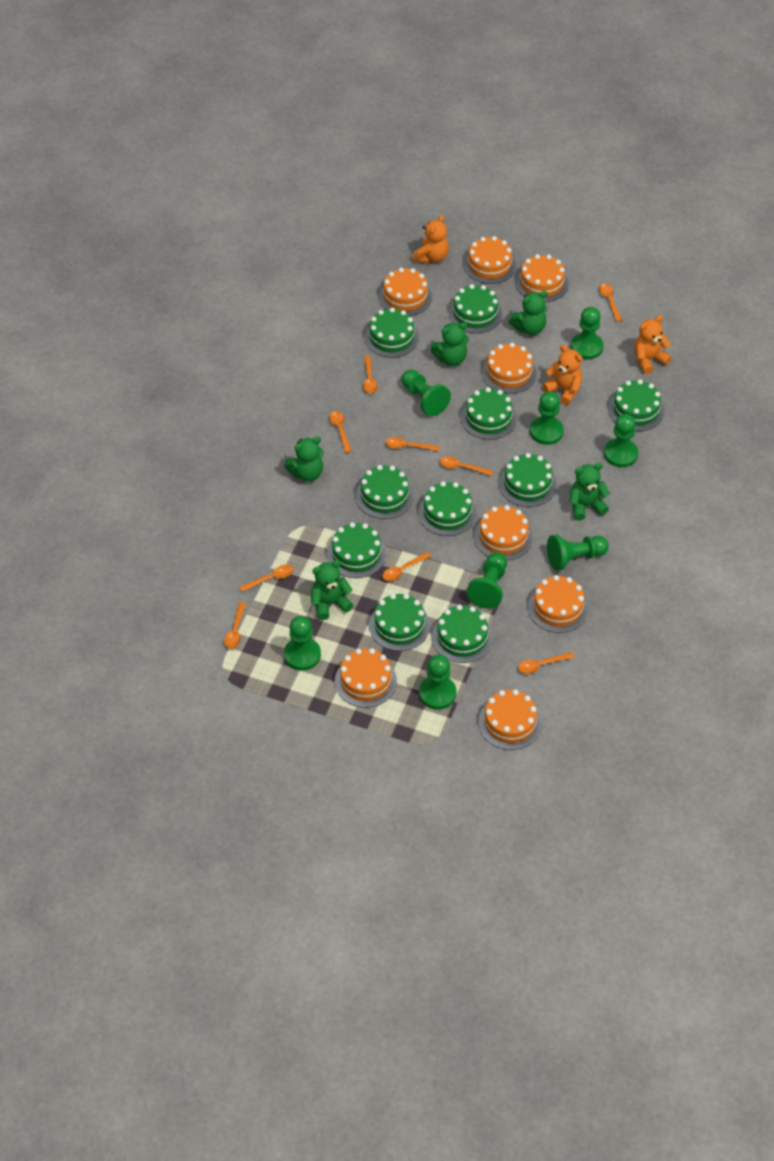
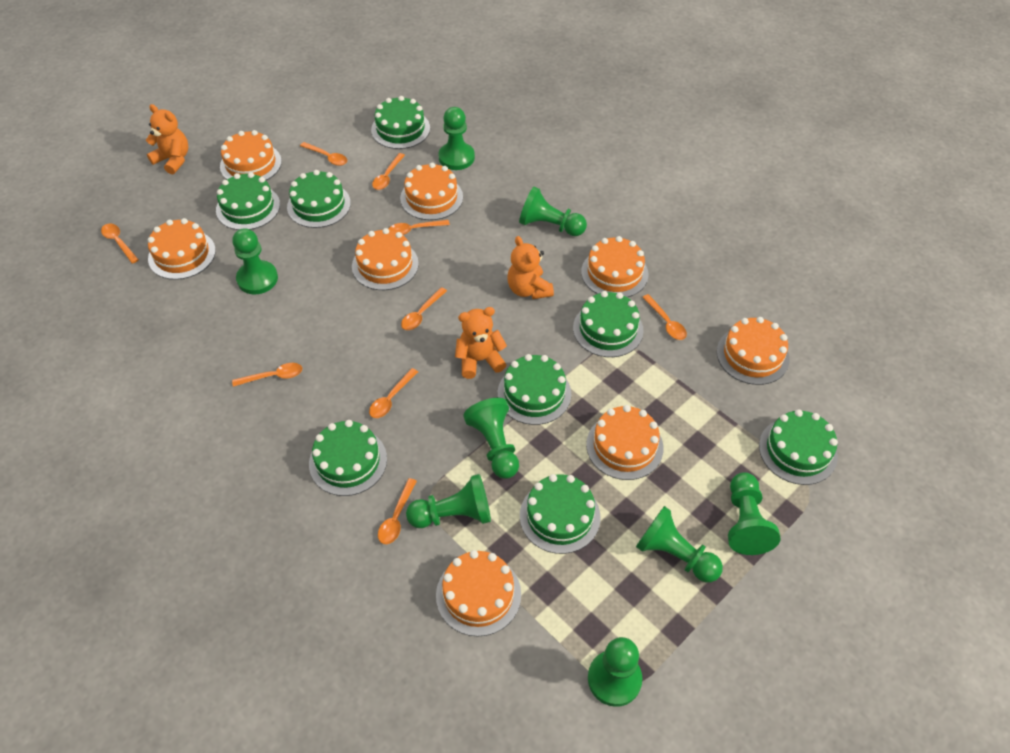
green cake: 10 -> 8
green teddy bear: 5 -> 0

